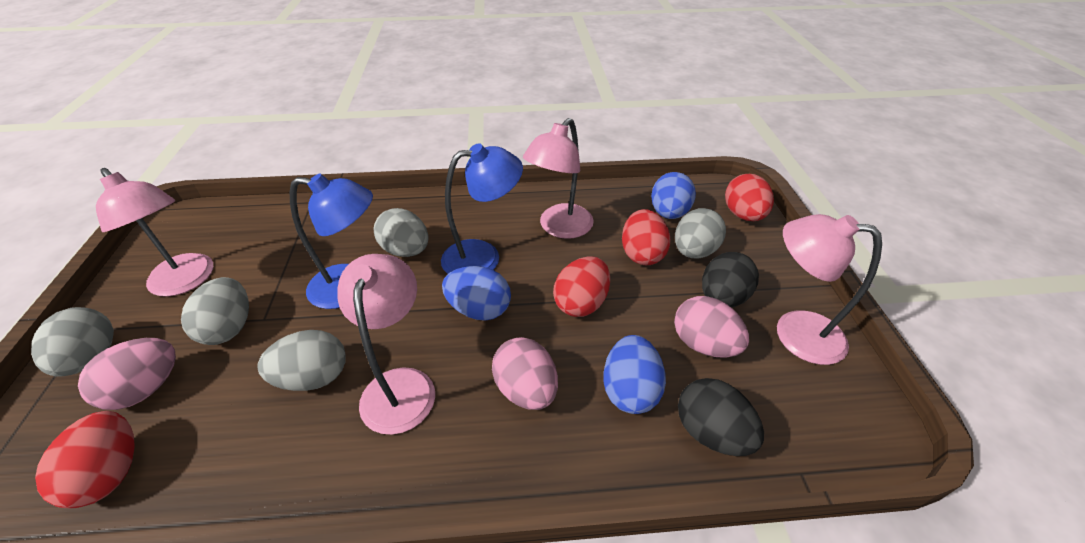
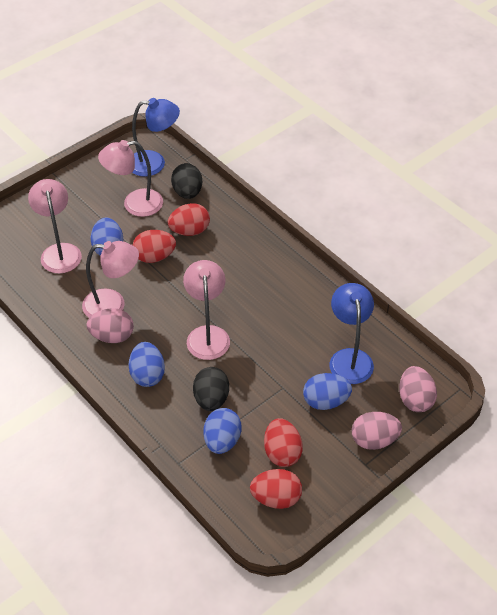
blue egg: 3 -> 4
grey egg: 5 -> 0

